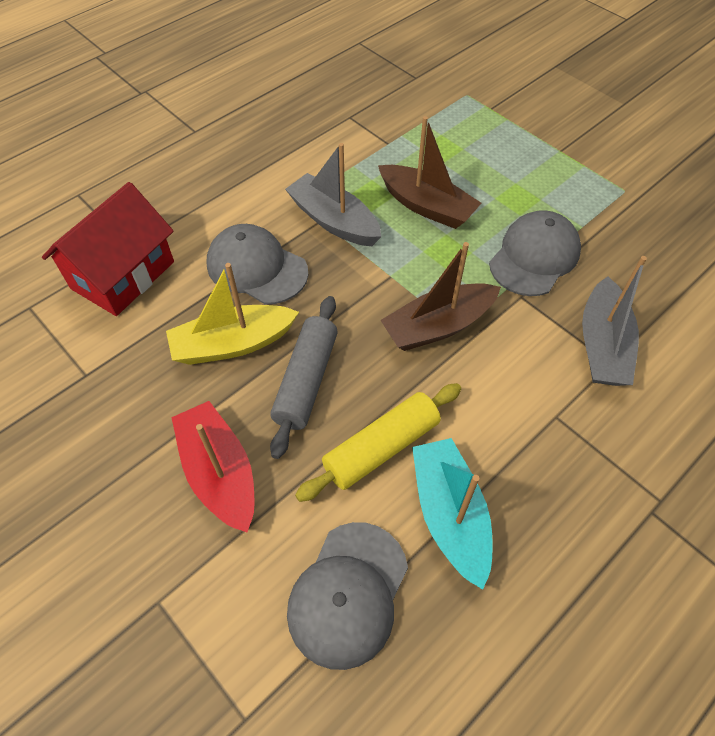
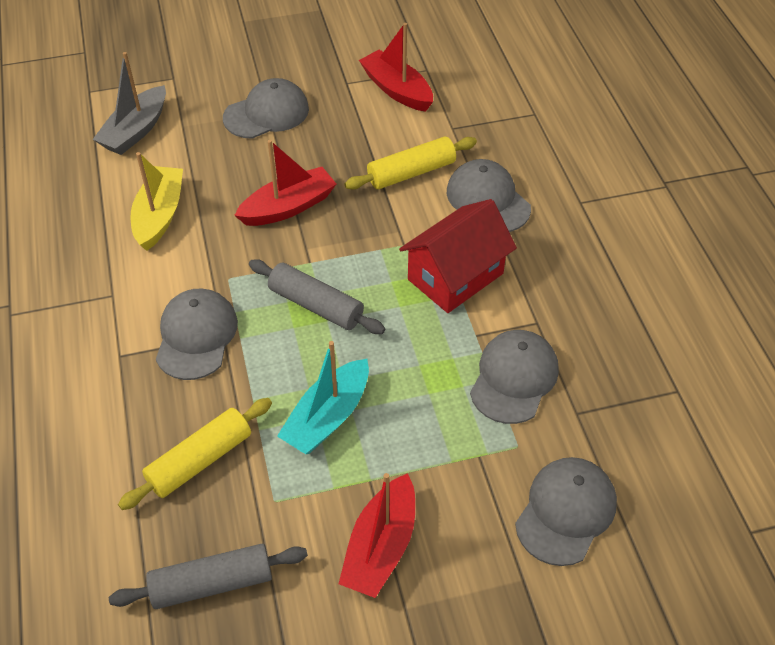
brown boat: 2 -> 0
grey boat: 2 -> 1
grey cap: 3 -> 5
grey rolling pin: 1 -> 2
red boat: 1 -> 3
yellow rolling pin: 1 -> 2

